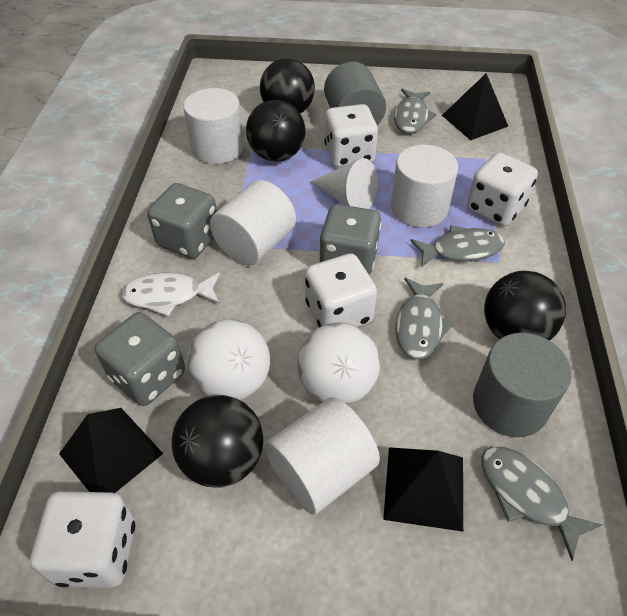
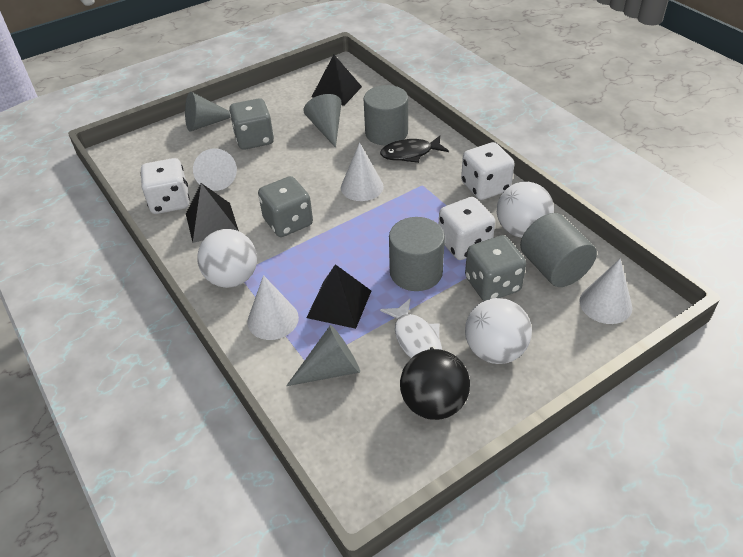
black ball: 4 -> 1
black fish: 0 -> 1
grey cone: 0 -> 3
grey cylinder: 2 -> 3
grey fish: 4 -> 0
white ball: 2 -> 3
white cone: 1 -> 4
white cylinder: 4 -> 0
white dice: 4 -> 3

